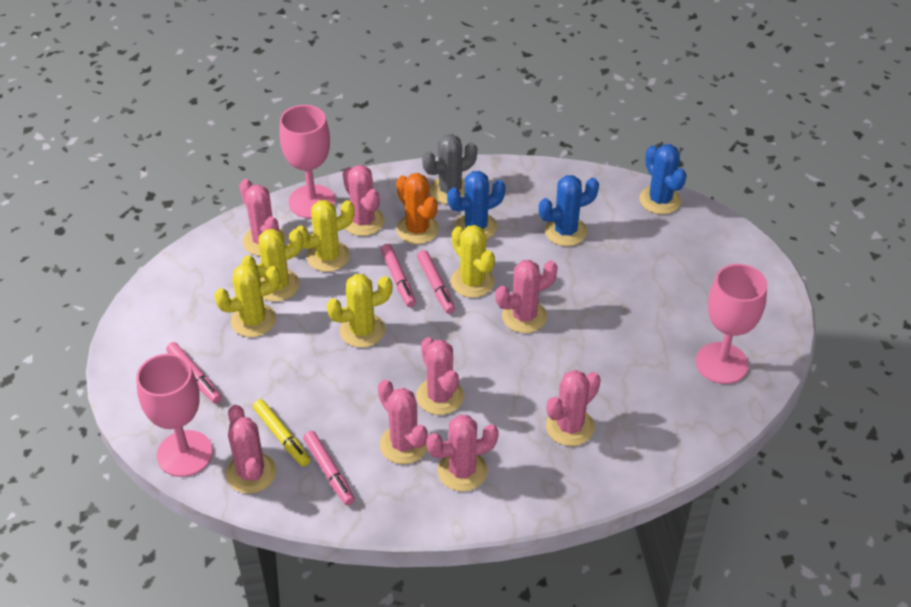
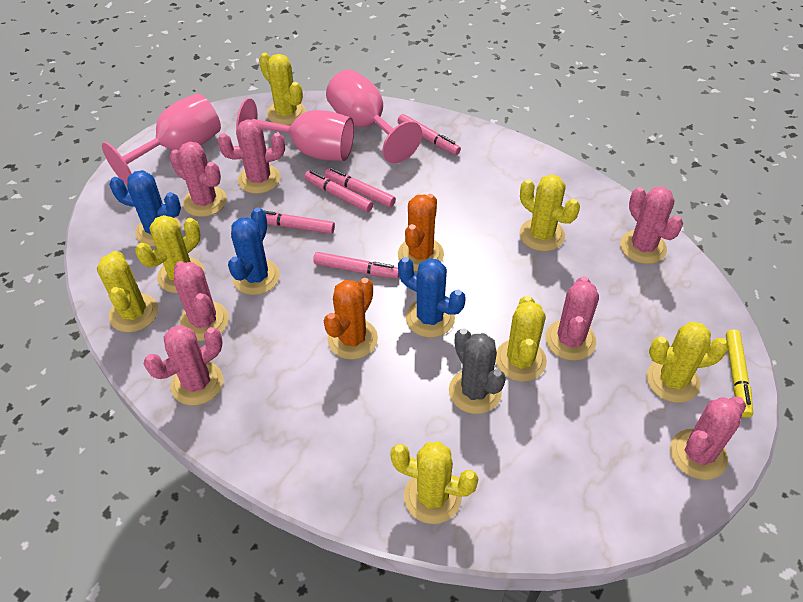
orange cactus: 1 -> 2
pink cactus: 8 -> 7
pink marker: 4 -> 5
yellow cactus: 5 -> 7

